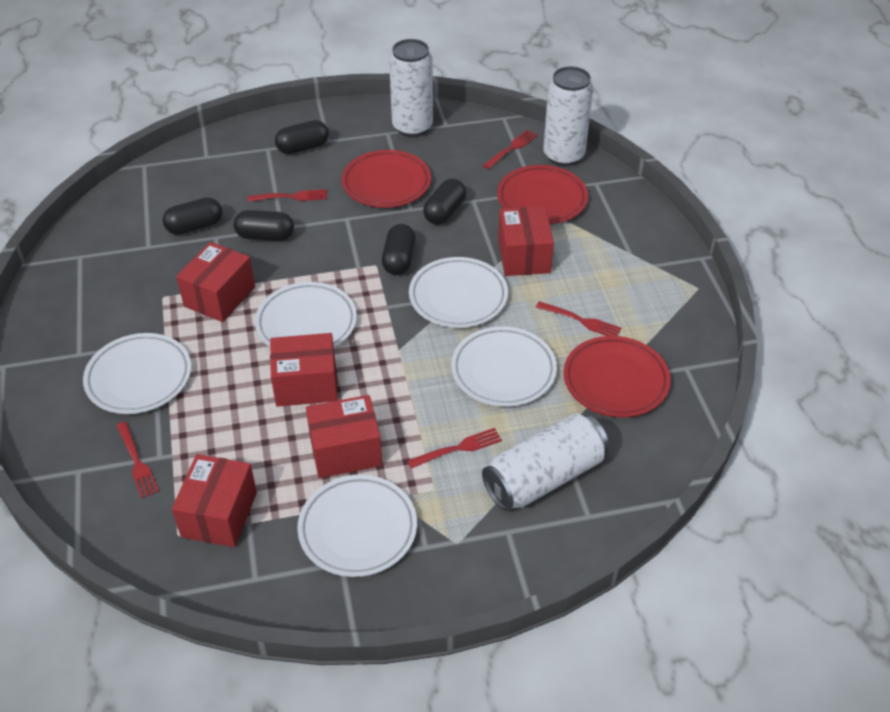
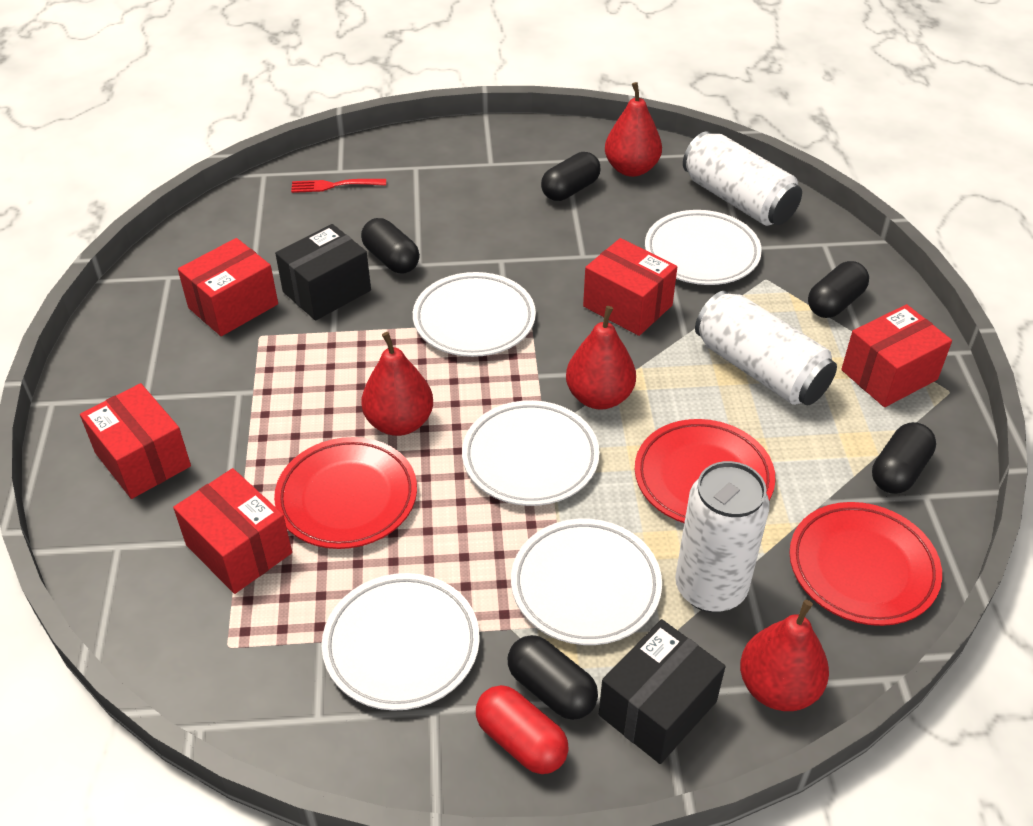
black box: 0 -> 2
red capsule: 0 -> 1
red fork: 5 -> 1
red pear: 0 -> 4

